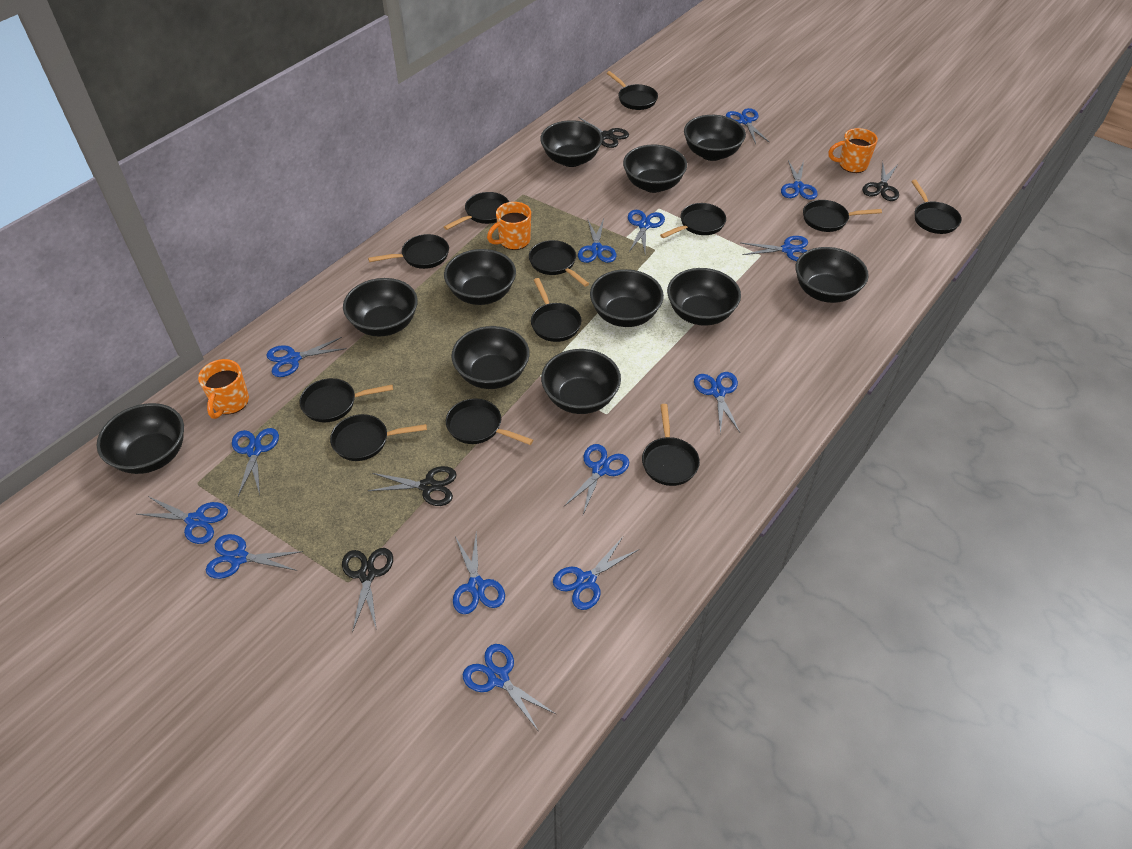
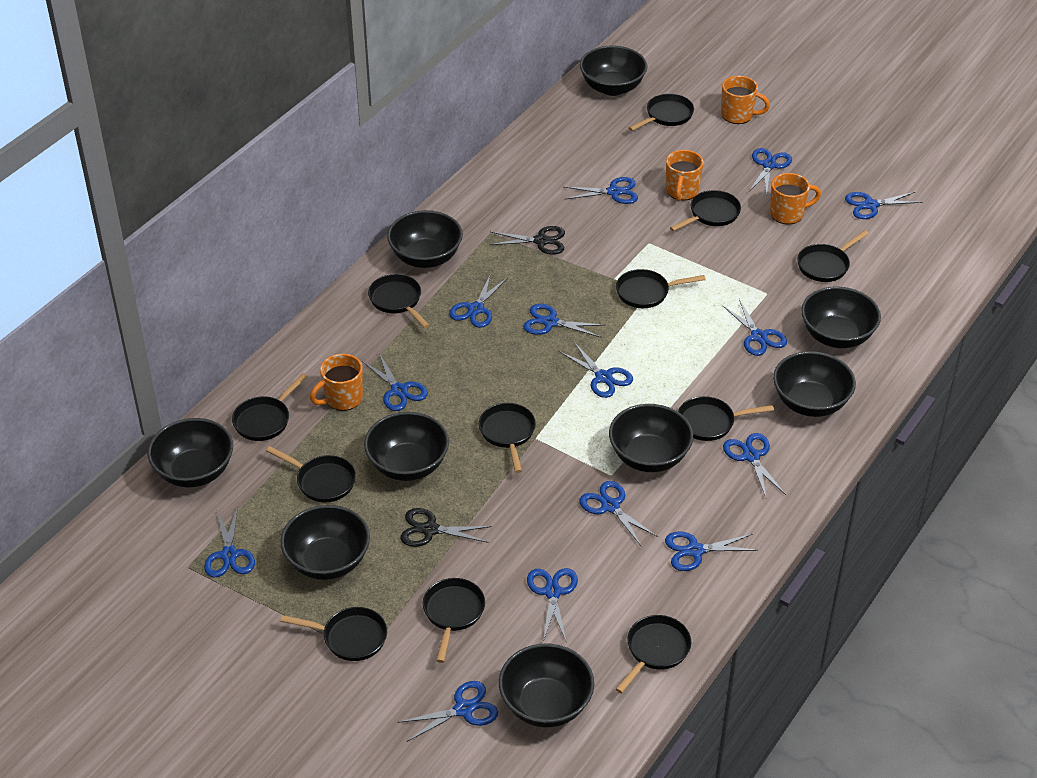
black bowl: 11 -> 9
black scissors: 4 -> 2
orange mug: 3 -> 4

